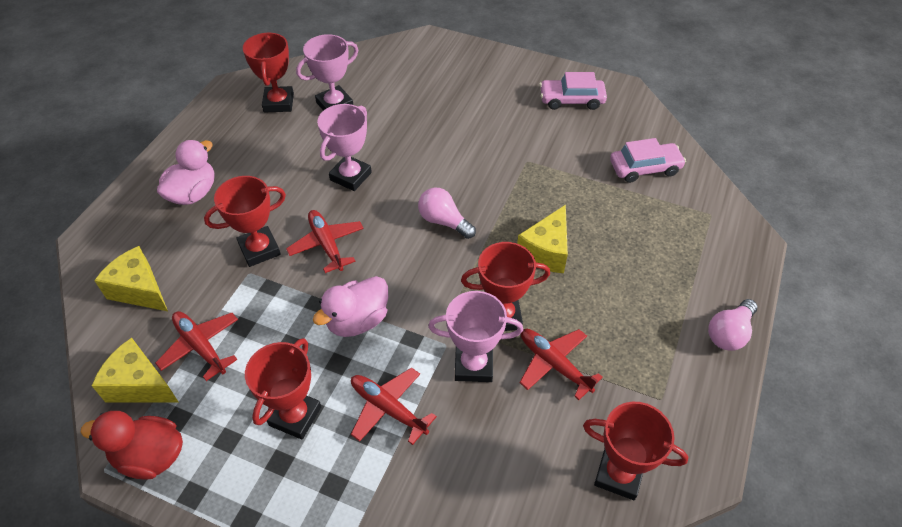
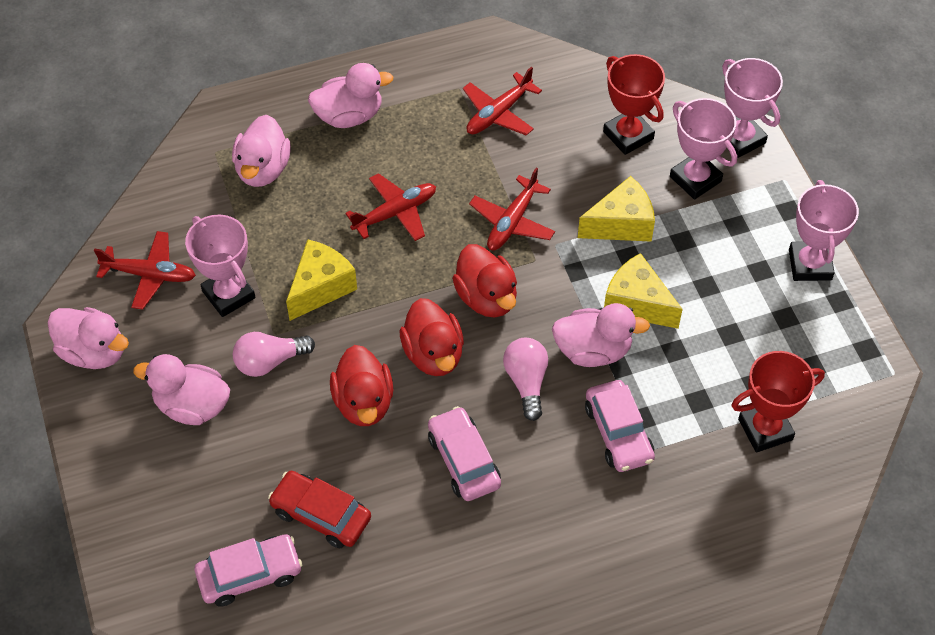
pink car: 2 -> 3
pink duck: 2 -> 5
pink trophy: 3 -> 4
red car: 0 -> 1
red duck: 1 -> 3
red trophy: 5 -> 2

